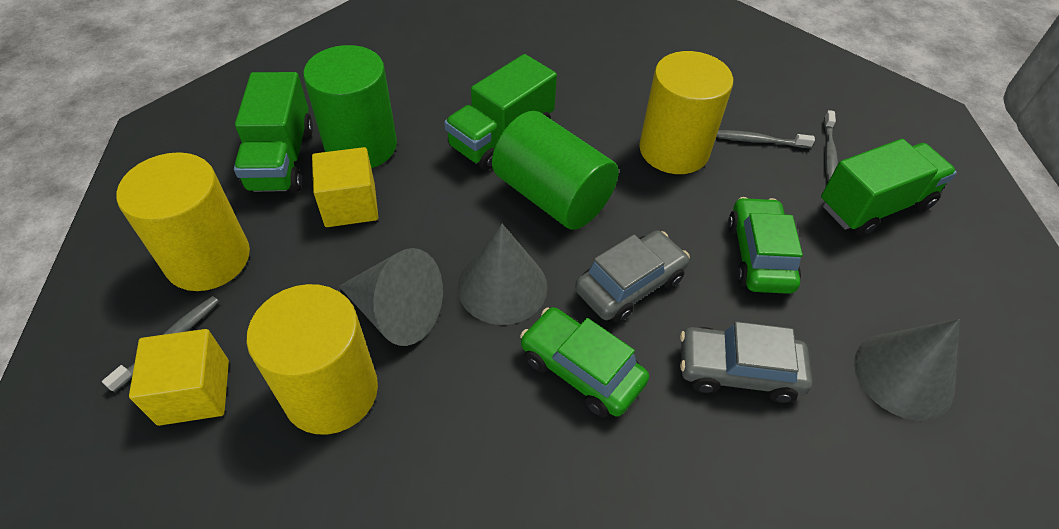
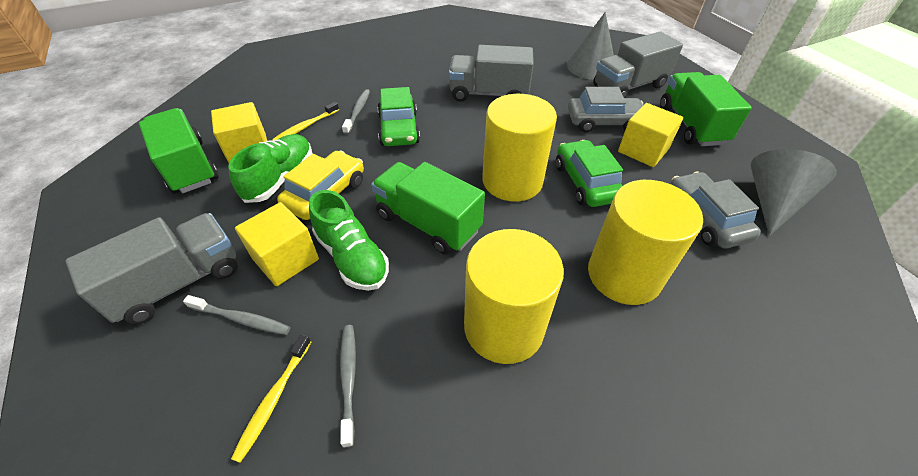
green cylinder: 2 -> 0
green shoe: 0 -> 2
grey cone: 3 -> 2
grey truck: 0 -> 3
yellow car: 0 -> 1
yellow cube: 2 -> 3
yellow toothbrush: 0 -> 2

